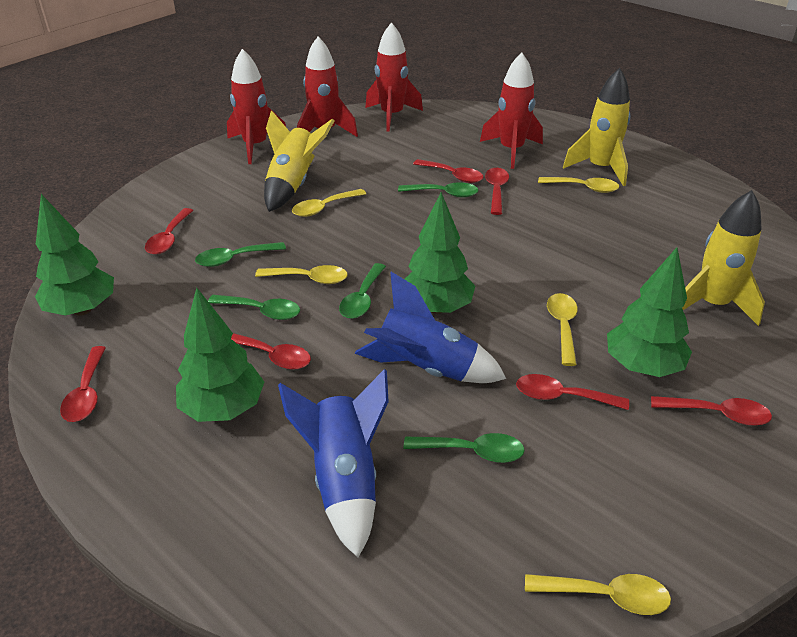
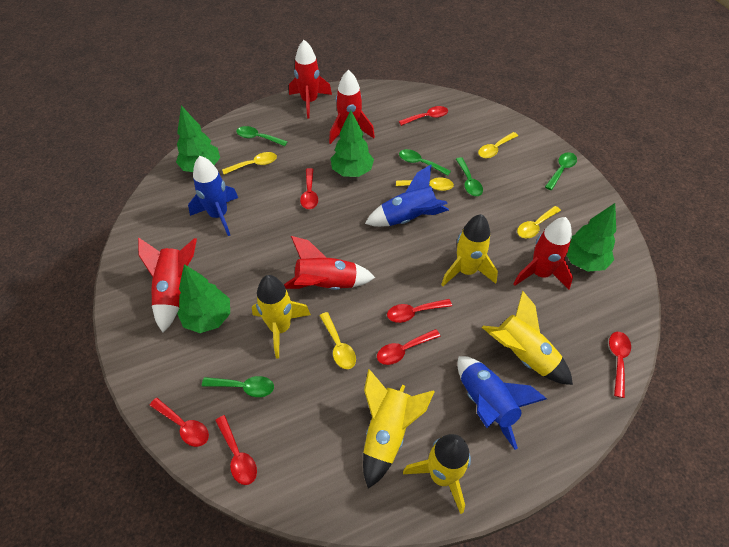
blue rocket: 2 -> 3
red rocket: 4 -> 5
yellow rocket: 3 -> 5

